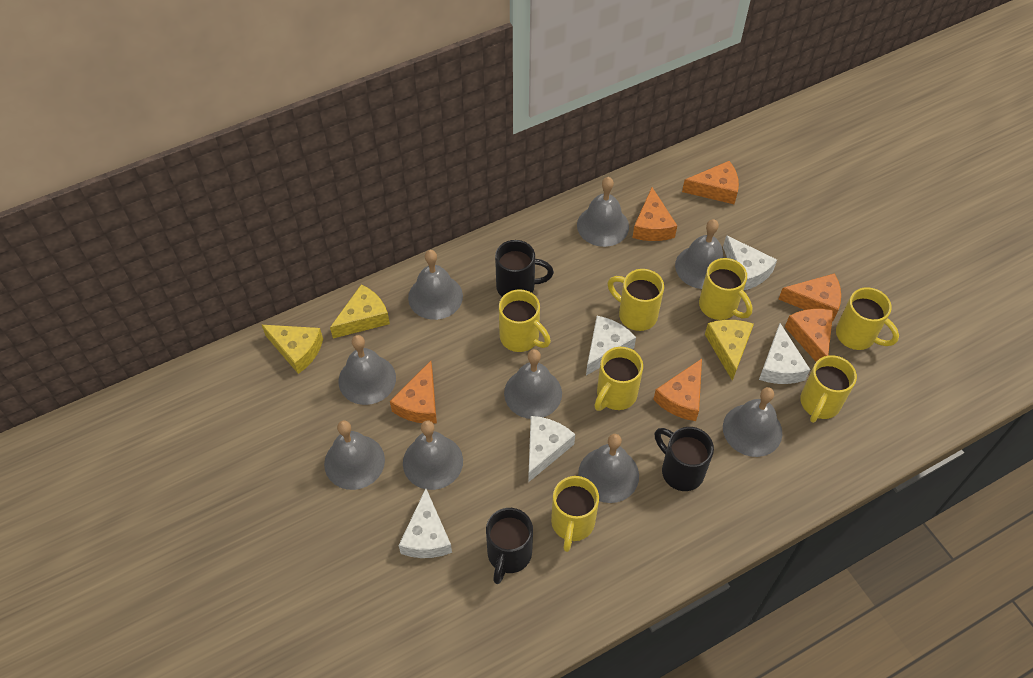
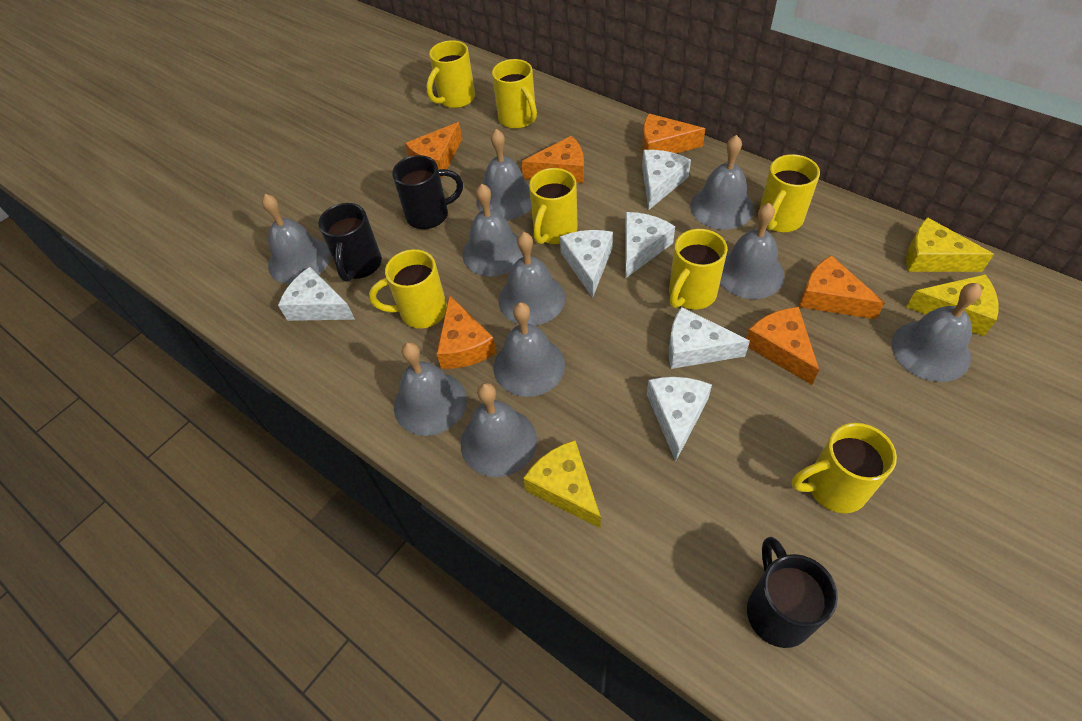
grey bell: 9 -> 10
white cheese: 5 -> 6

